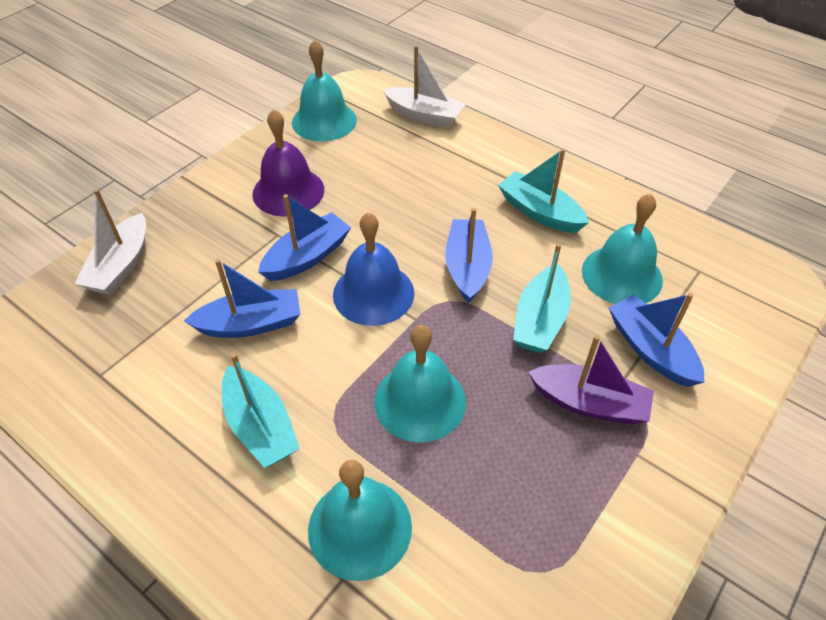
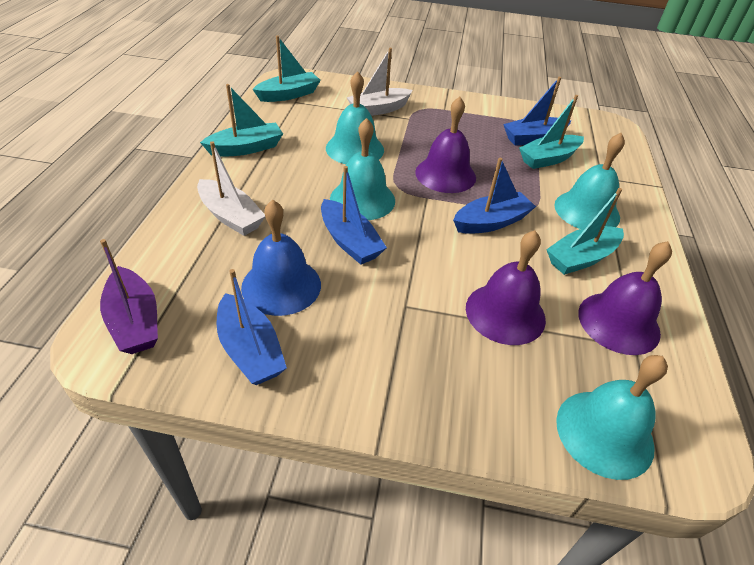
purple bell: 1 -> 3
turquoise boat: 3 -> 4

